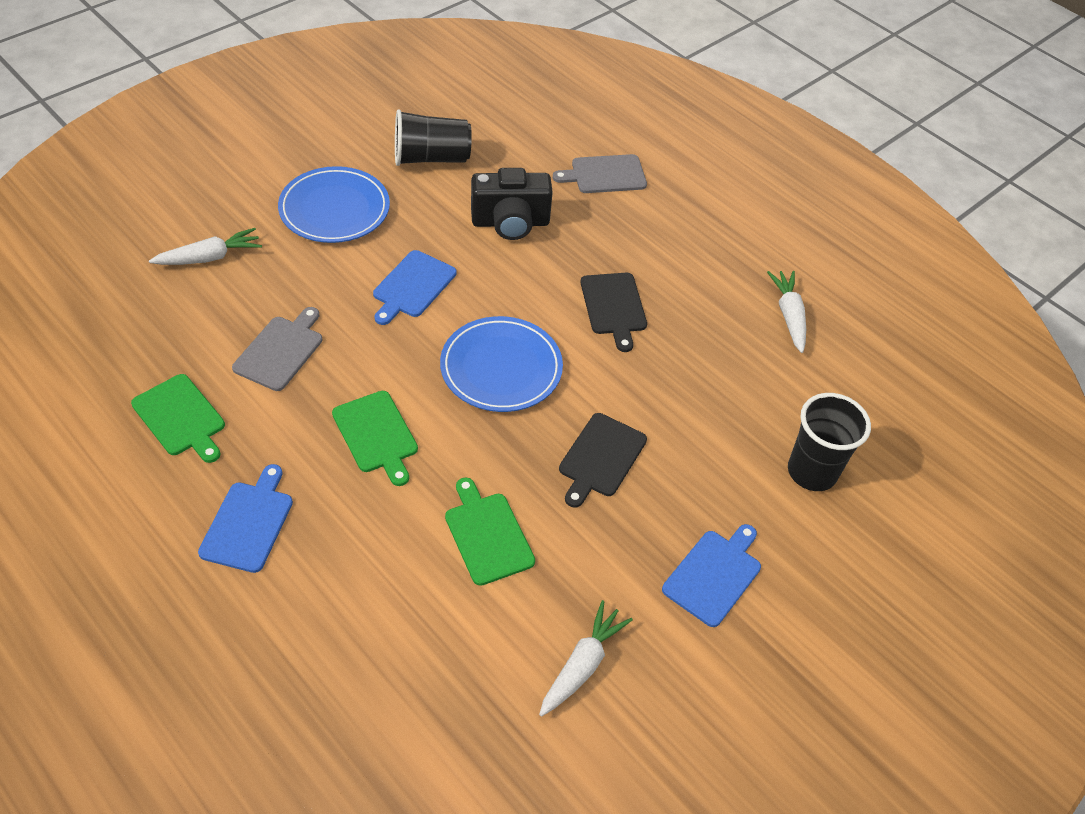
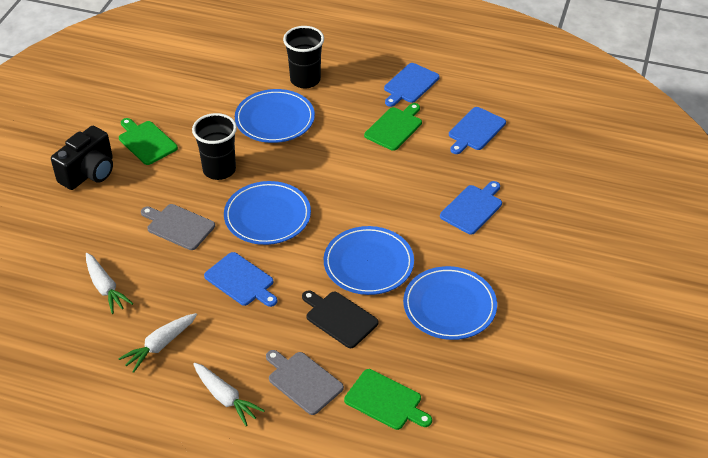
black cutting board: 2 -> 1
blue cutting board: 3 -> 4
blue plate: 2 -> 4

